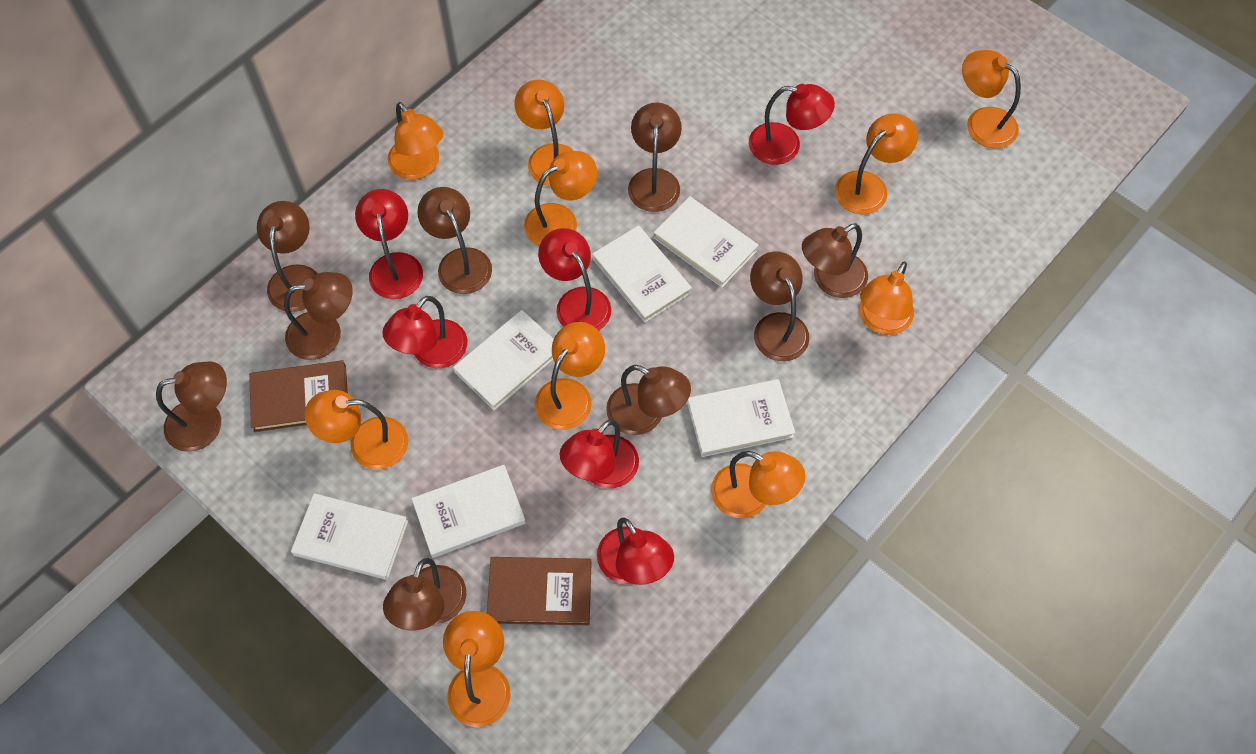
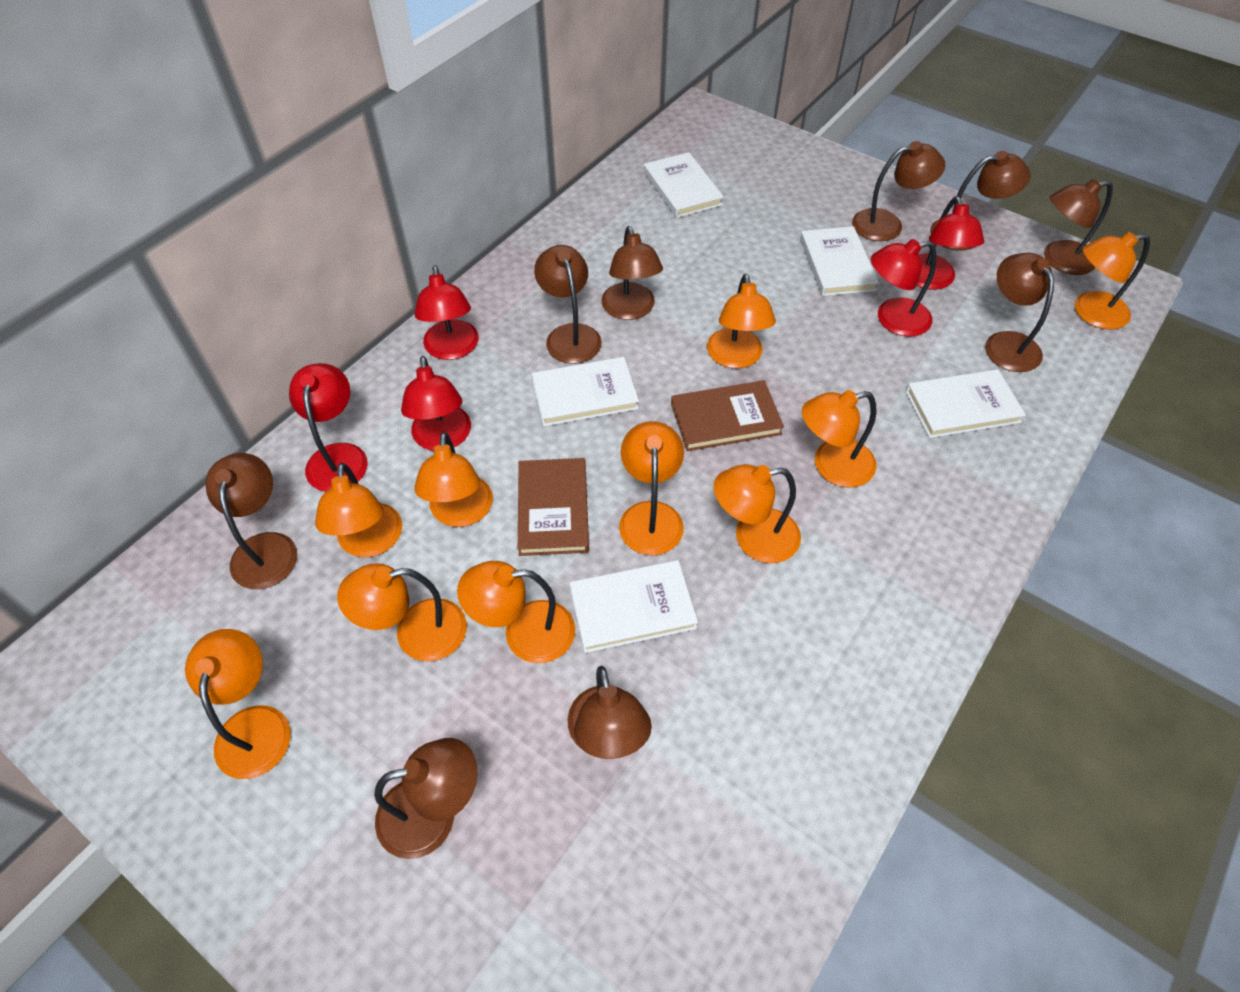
red lamp: 6 -> 5
white book: 6 -> 5

